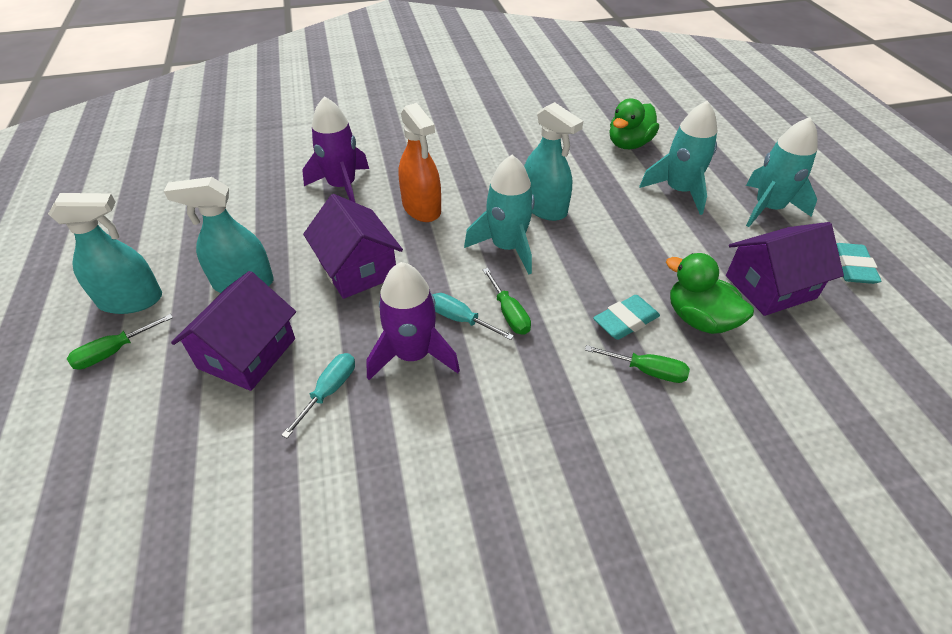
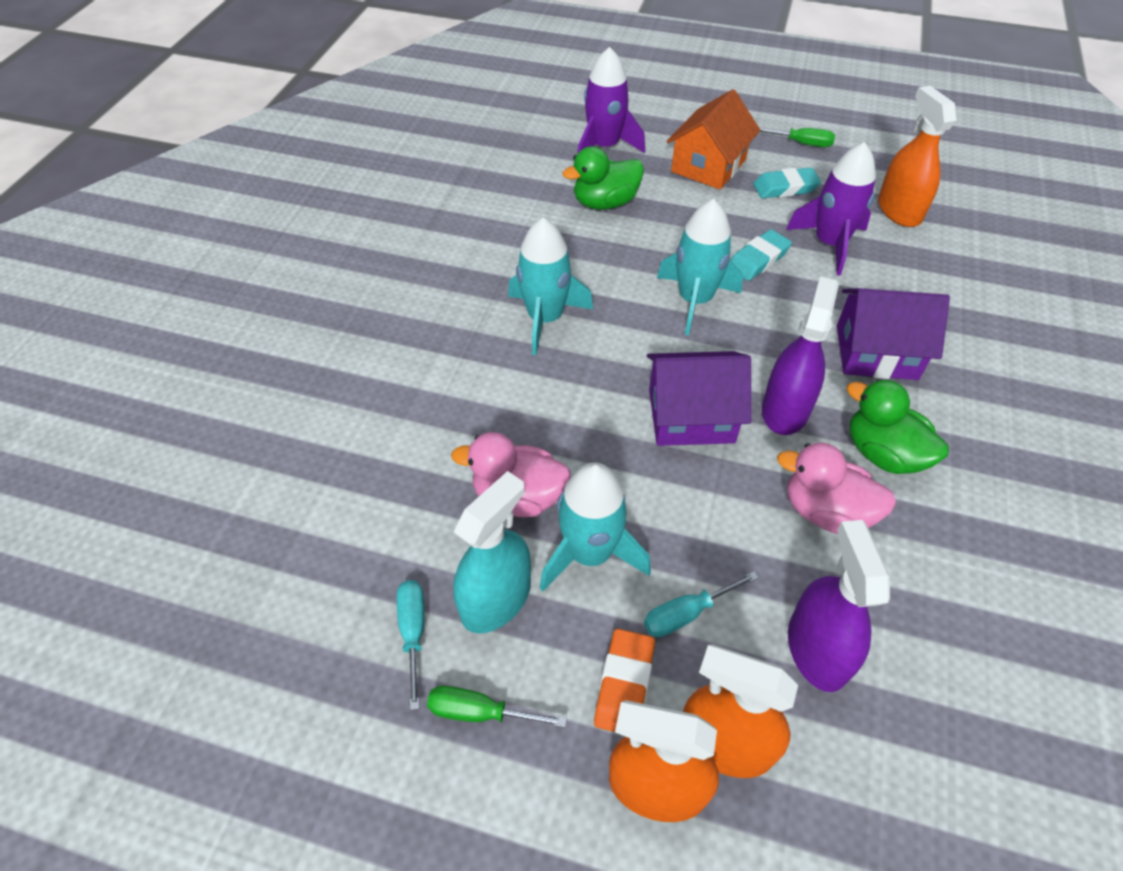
green screwdriver: 3 -> 2
orange eraser: 0 -> 1
orange house: 0 -> 1
orange spray bottle: 1 -> 3
pink duck: 0 -> 2
purple house: 3 -> 2
purple spray bottle: 0 -> 2
turquoise spray bottle: 3 -> 1

